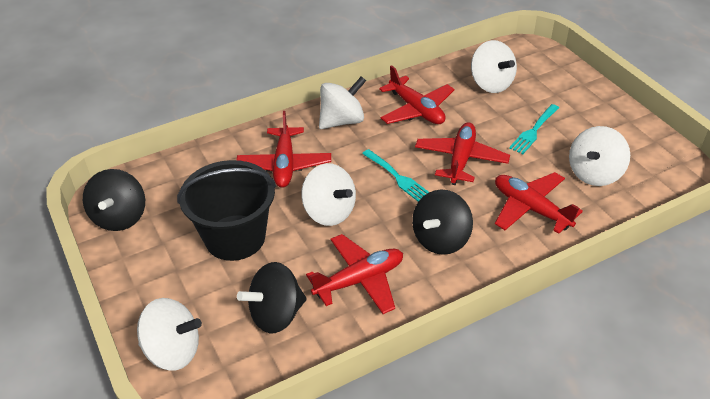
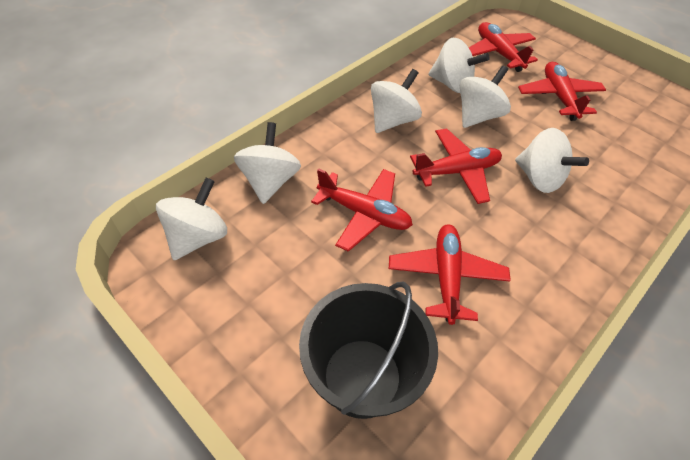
black spinning top: 3 -> 0
turquoise fork: 2 -> 0
white spinning top: 5 -> 6

